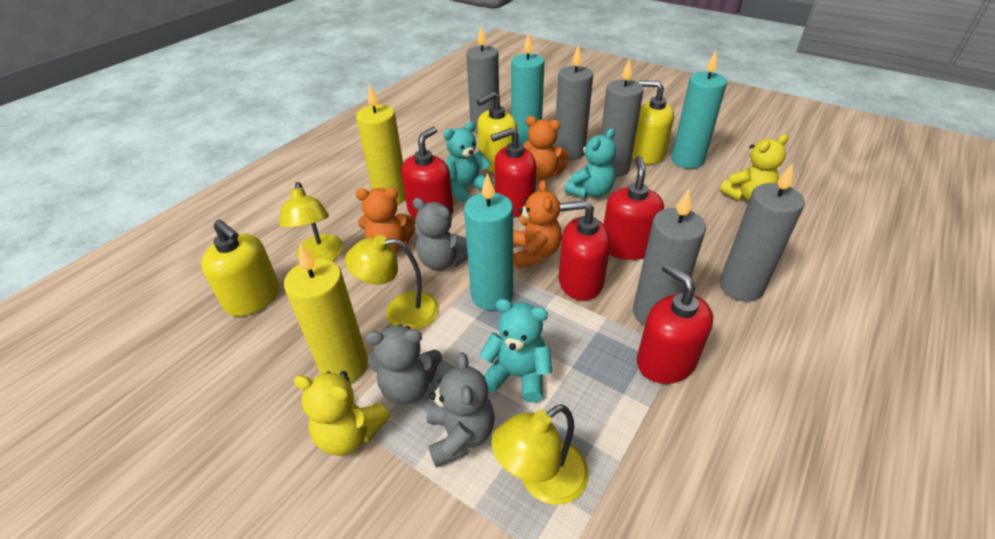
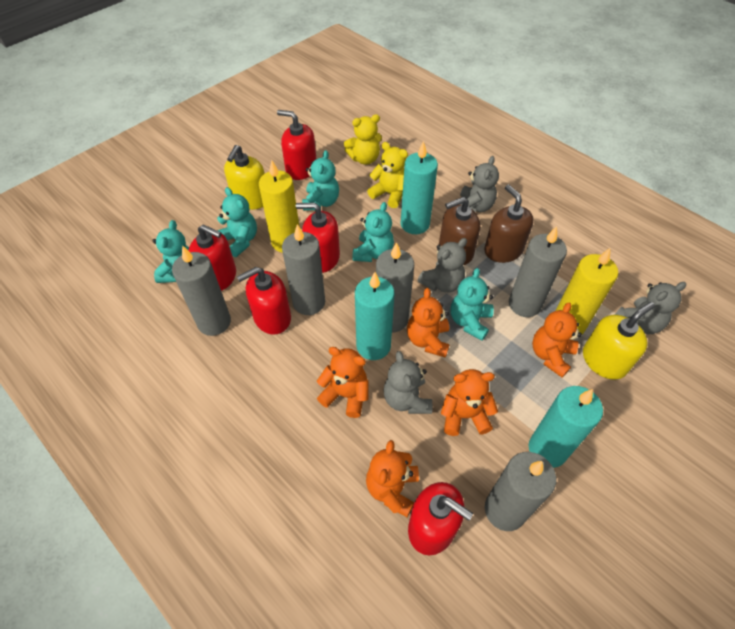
brown soap dispenser: 0 -> 2
grey teddy bear: 3 -> 4
orange teddy bear: 3 -> 5
turquoise teddy bear: 3 -> 5
yellow lamp: 3 -> 0
yellow soap dispenser: 3 -> 2

